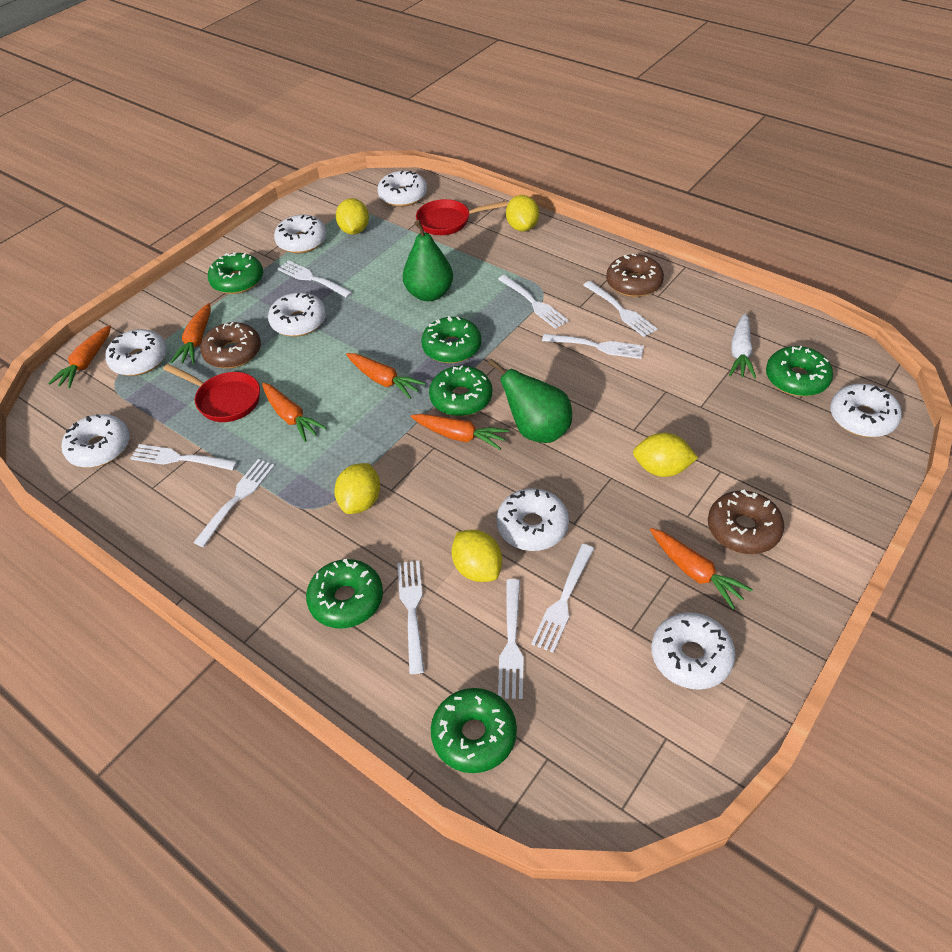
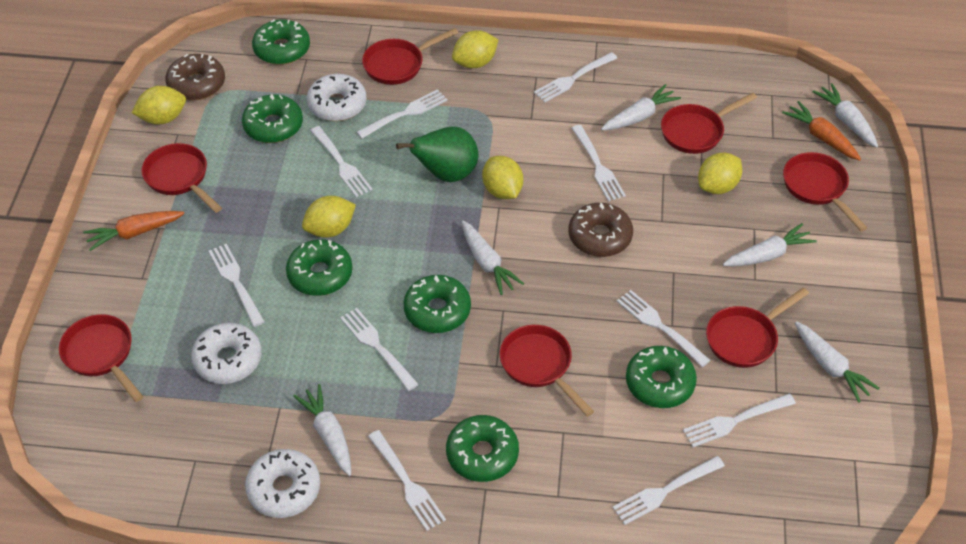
brown donut: 3 -> 2
green pear: 2 -> 1
orange carrot: 6 -> 2
red pan: 2 -> 7
white carrot: 1 -> 6
white donut: 8 -> 3
white fork: 9 -> 10

